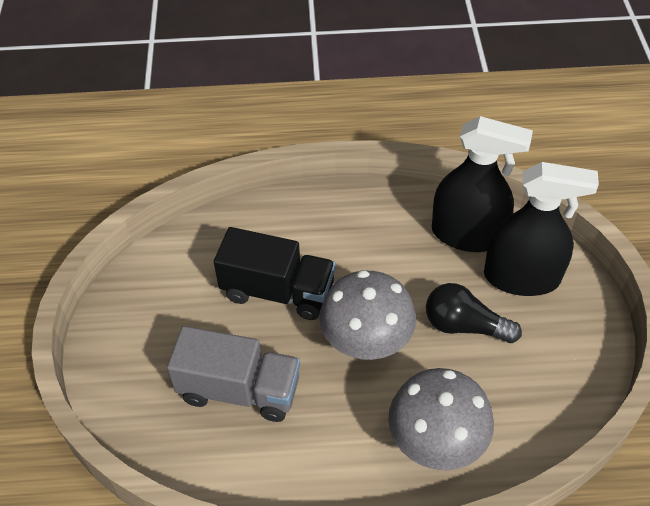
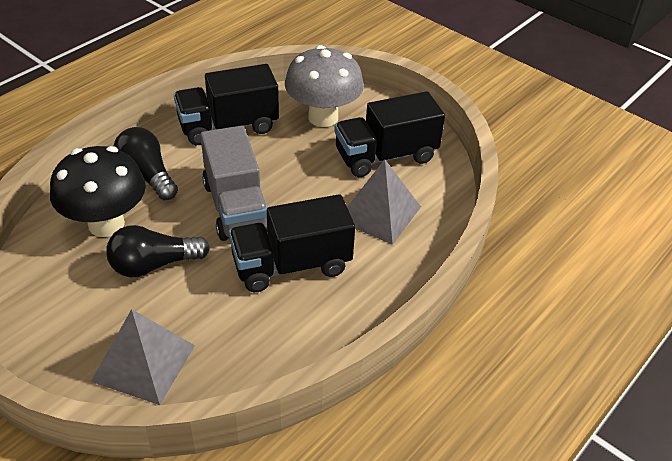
black light bulb: 1 -> 2
black mushroom: 0 -> 1
black spray bottle: 2 -> 0
black truck: 1 -> 3
grey mushroom: 2 -> 1
grey pyramid: 0 -> 2

